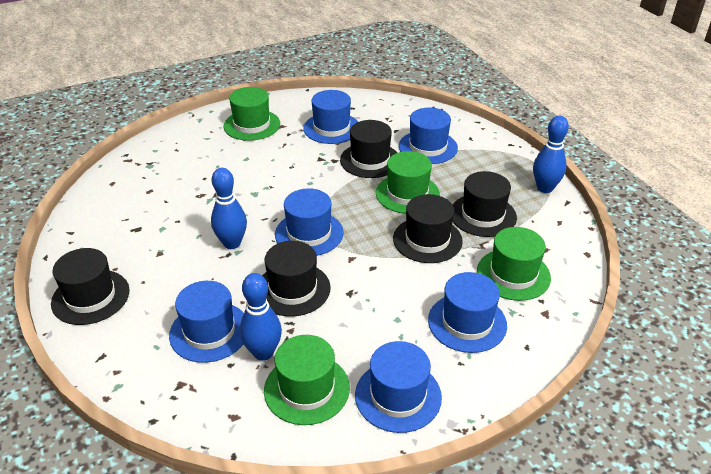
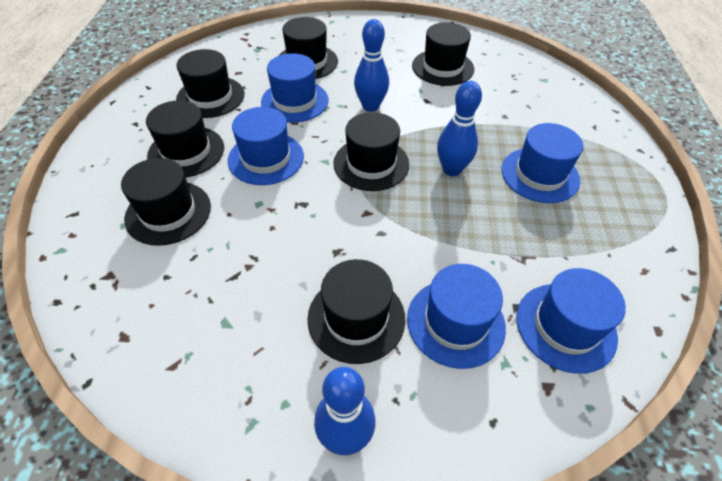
black hat: 5 -> 7
blue hat: 6 -> 5
green hat: 4 -> 0

